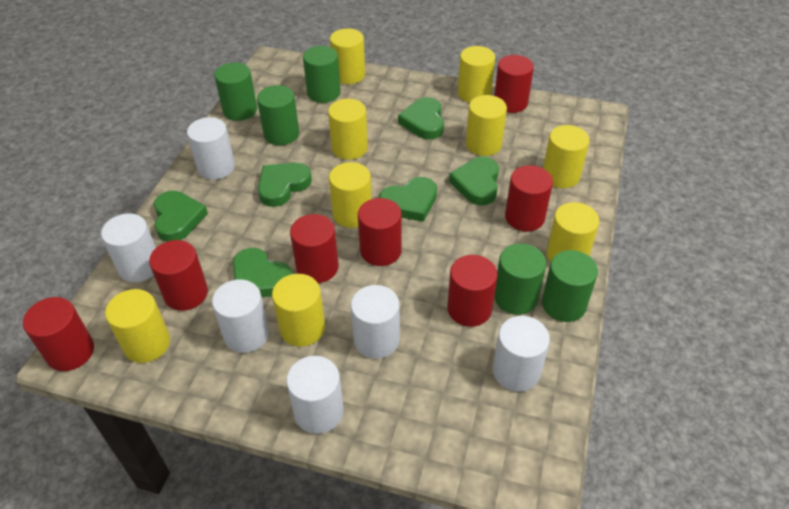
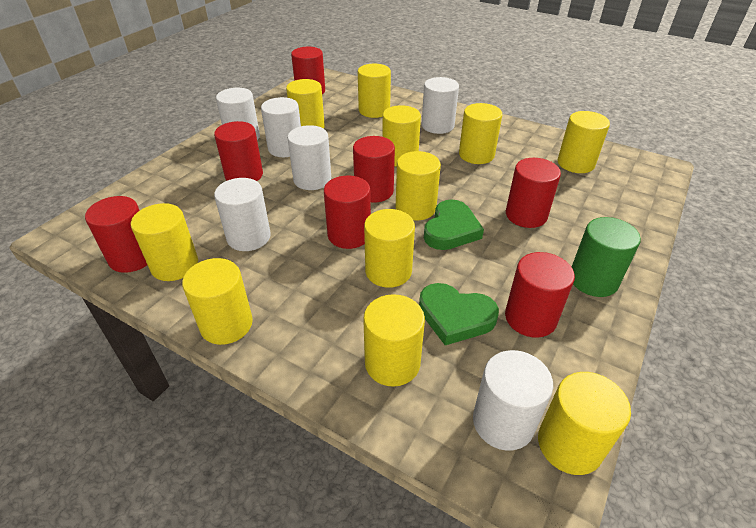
green cylinder: 5 -> 1
green heart: 6 -> 2
yellow cylinder: 9 -> 11

